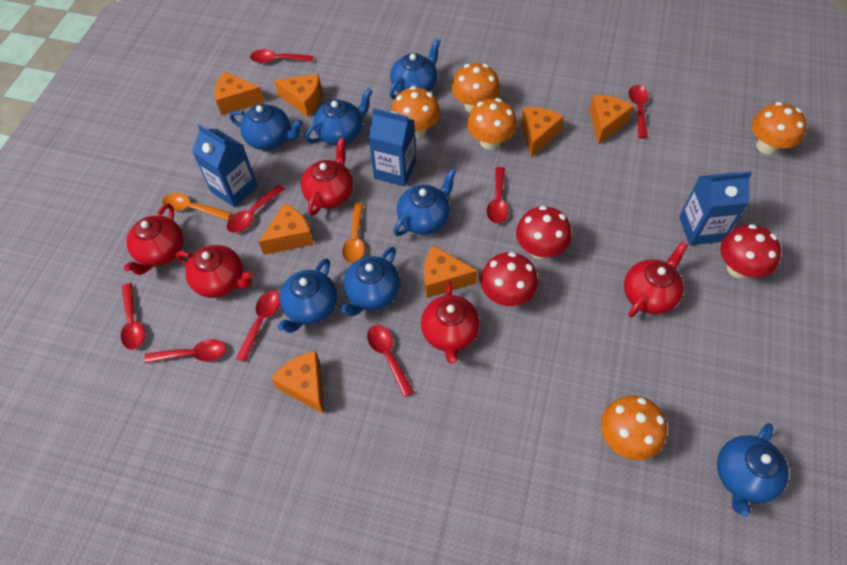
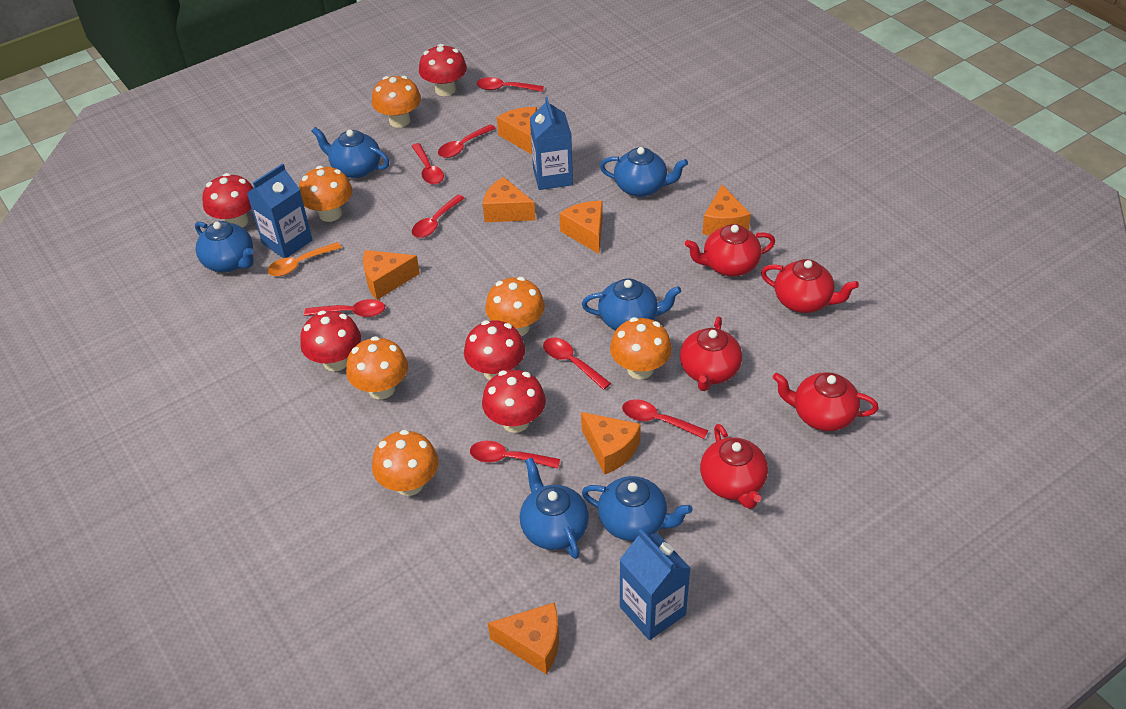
blue teapot: 7 -> 6
orange mushroom: 5 -> 6
orange spoon: 2 -> 1
red mushroom: 3 -> 5

